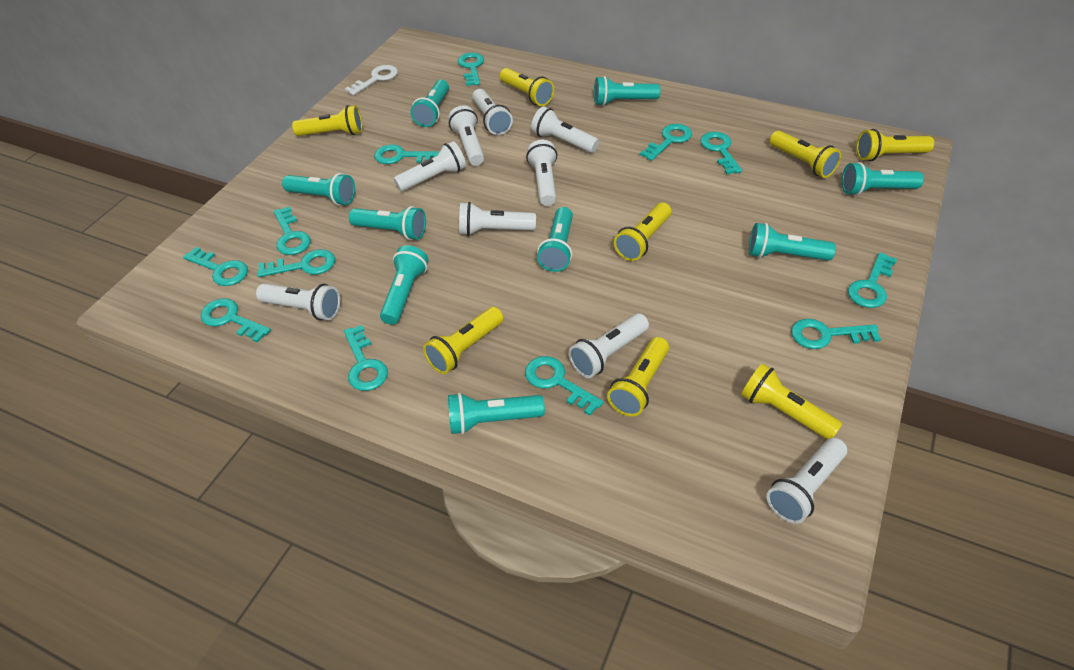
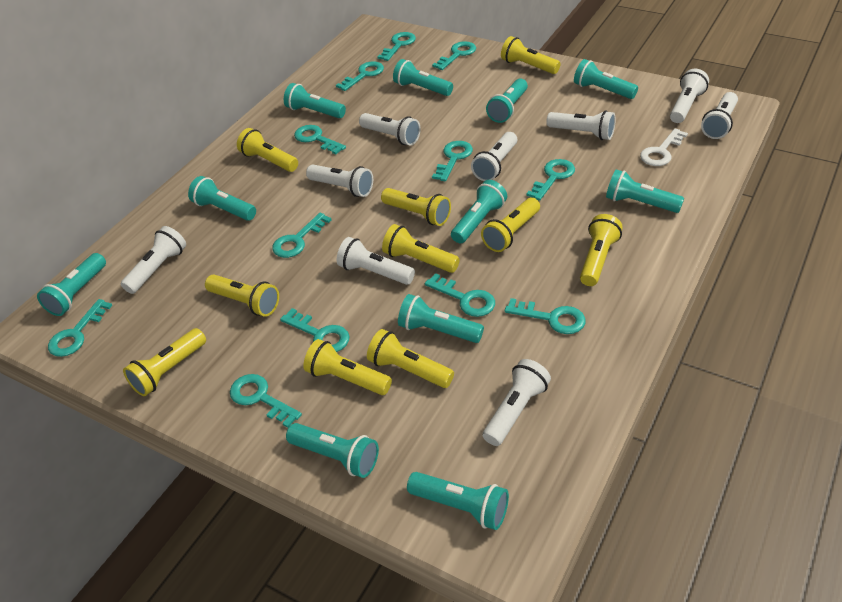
turquoise flashlight: 9 -> 11
yellow flashlight: 8 -> 10

